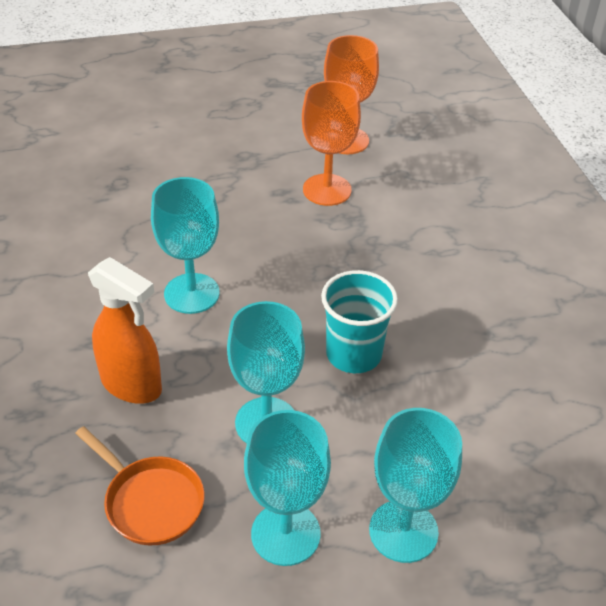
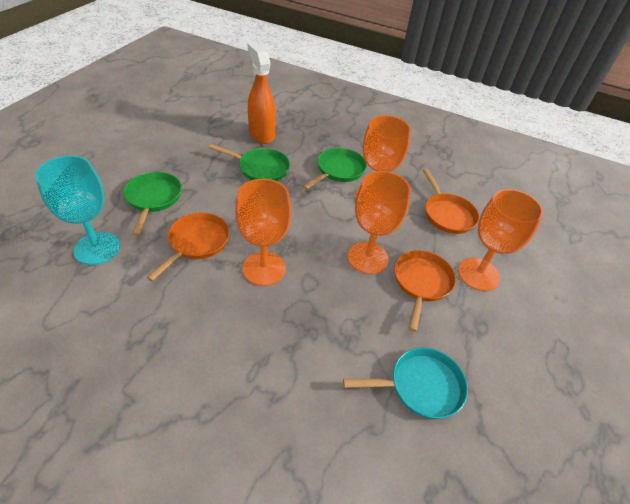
green pan: 0 -> 3
orange goblet: 2 -> 4
orange pan: 1 -> 3
turquoise cup: 1 -> 0
turquoise goblet: 4 -> 1
turquoise pan: 0 -> 1

